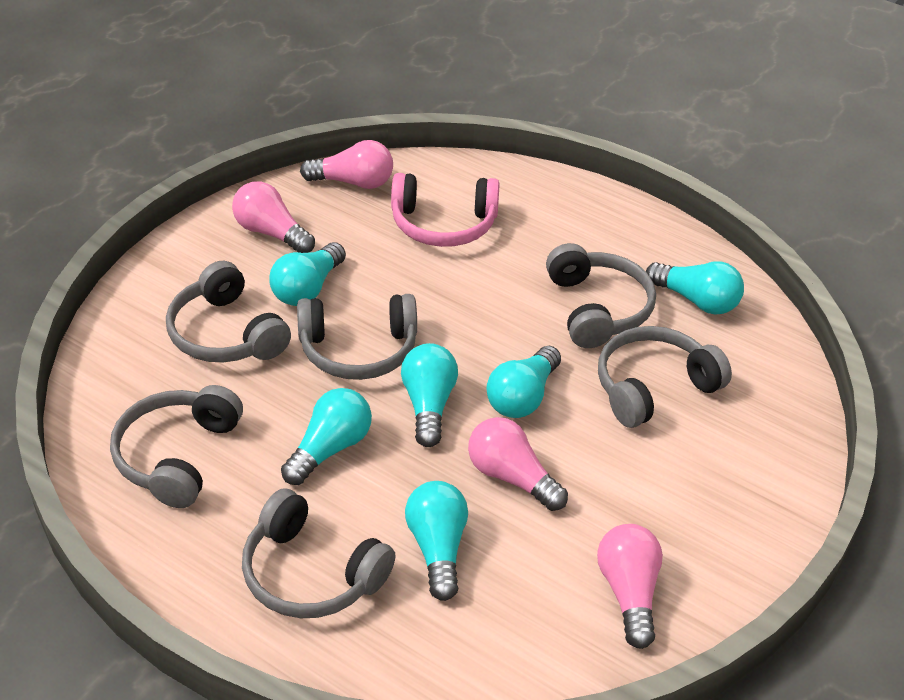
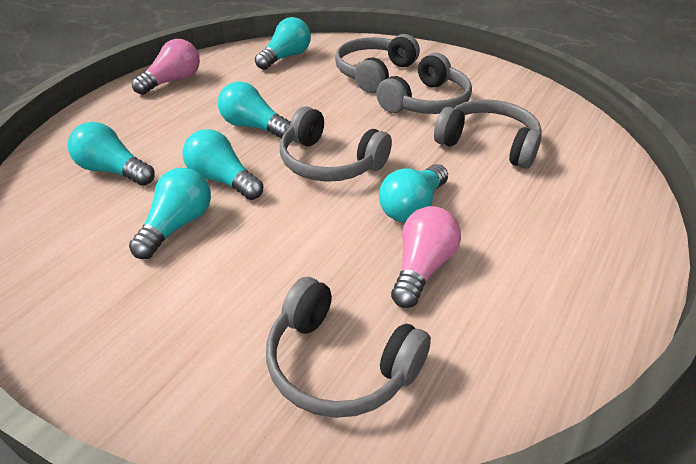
grey headphones: 6 -> 5
pink headphones: 1 -> 0
pink light bulb: 4 -> 2

